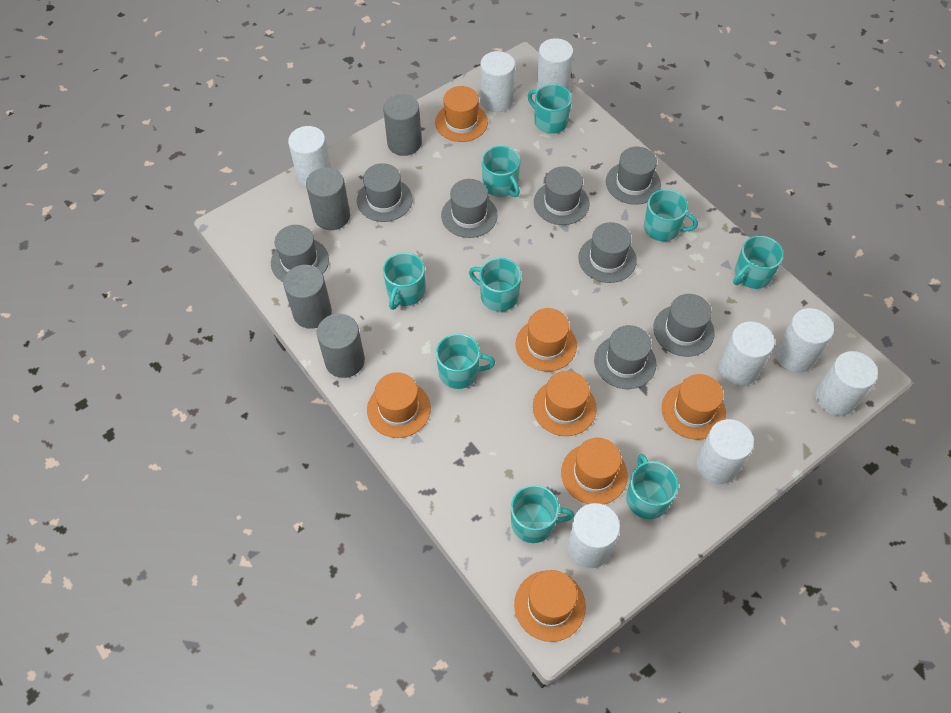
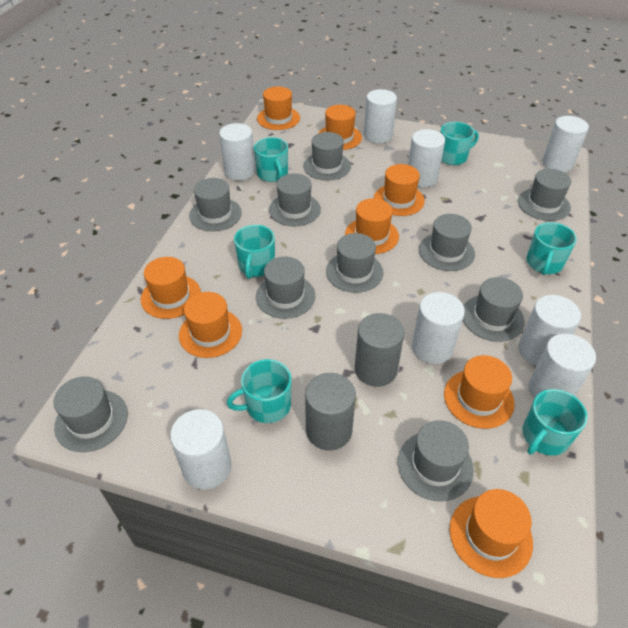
grey cylinder: 4 -> 2
grey hat: 8 -> 10
orange hat: 7 -> 8
turquoise mug: 9 -> 6

